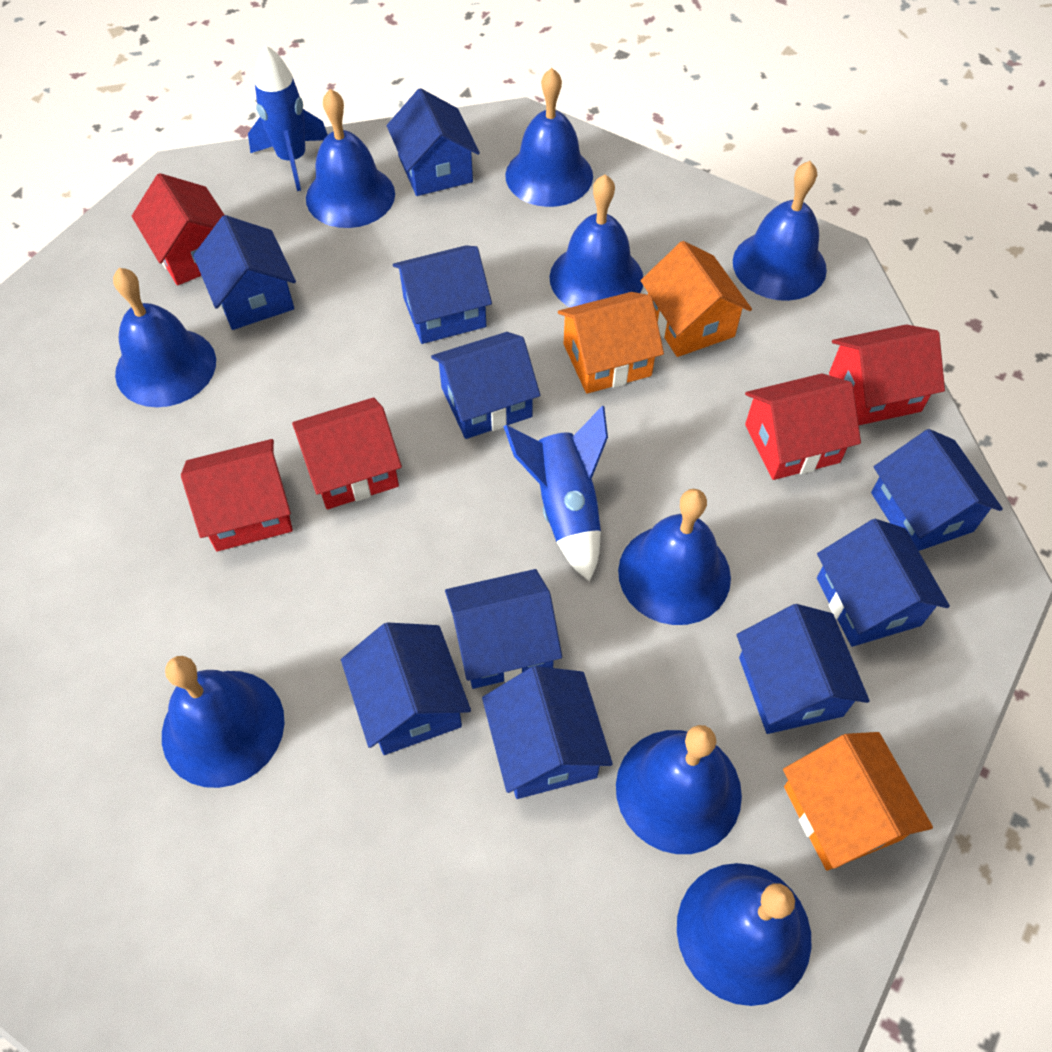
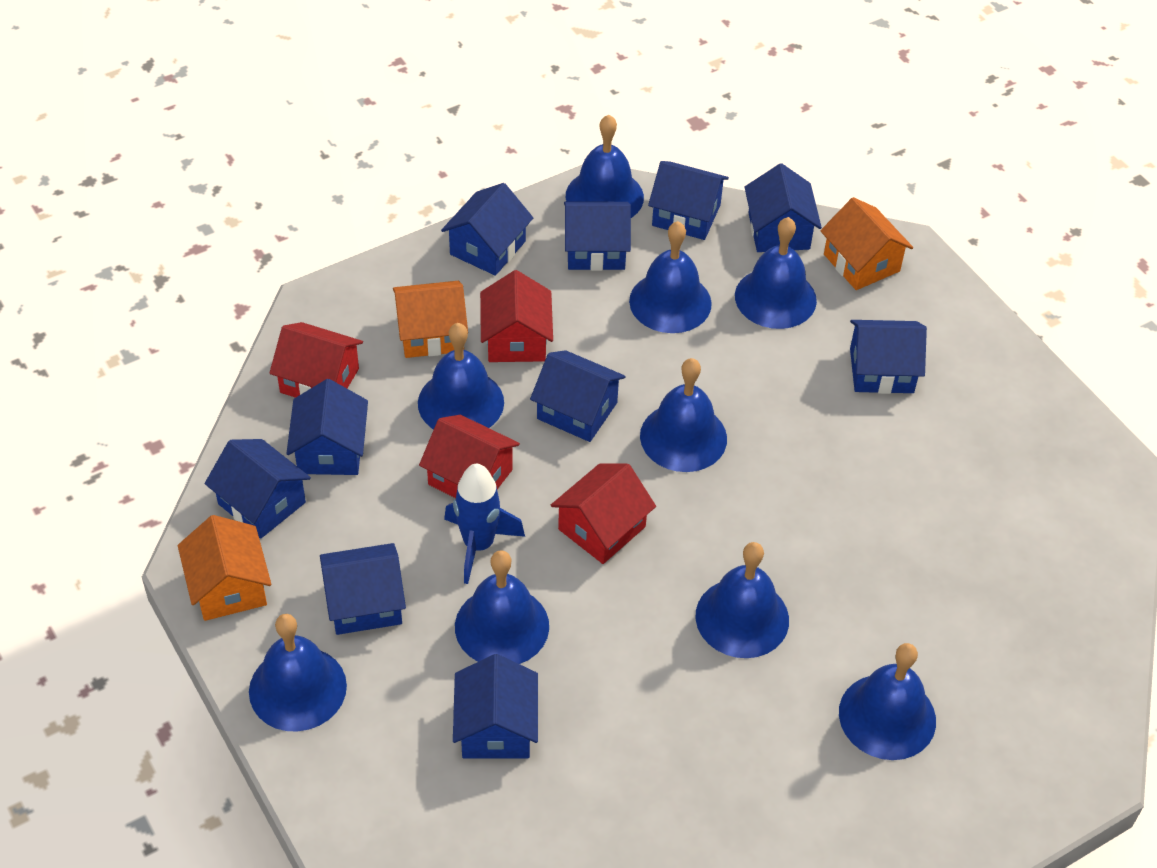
blue rocket: 2 -> 1
red house: 5 -> 4

